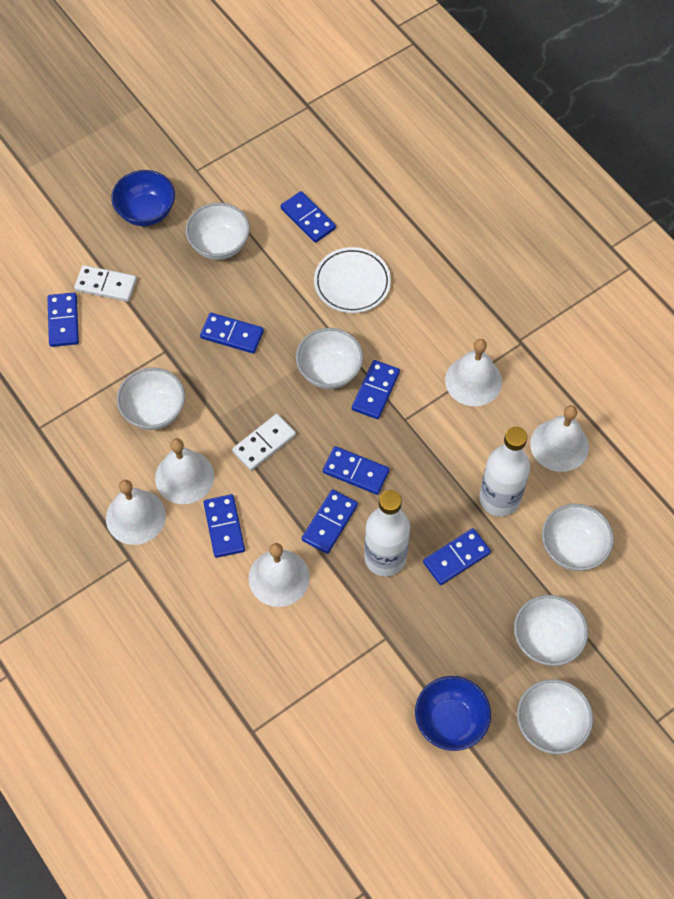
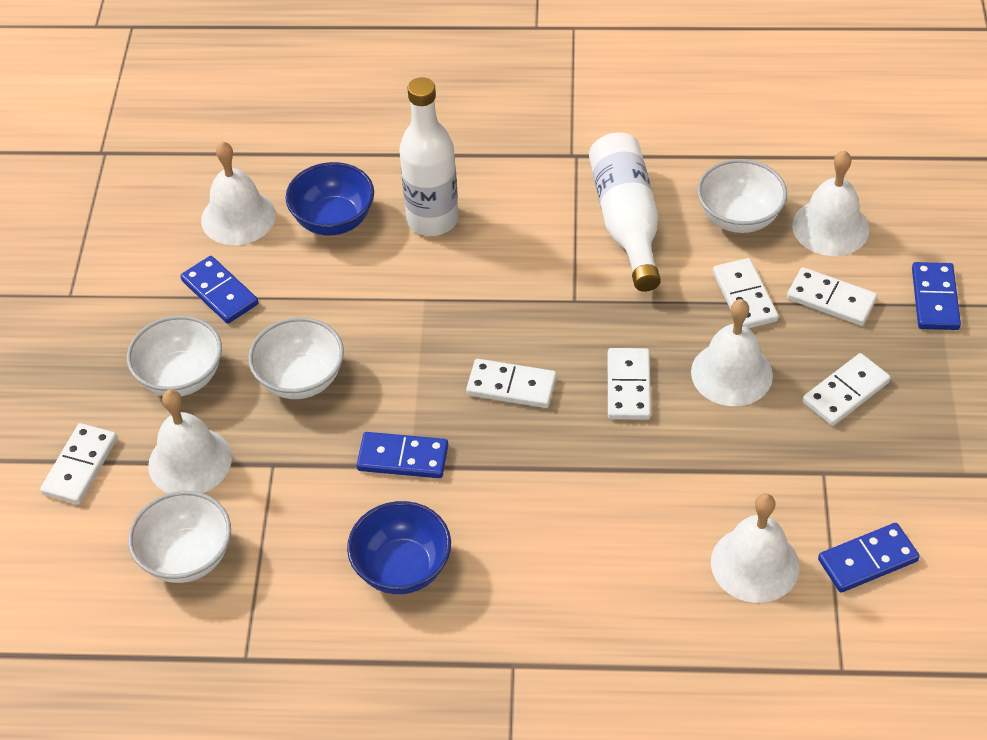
blue domino: 8 -> 4
white bowl: 6 -> 4
white domino: 2 -> 6
white plate: 1 -> 0

